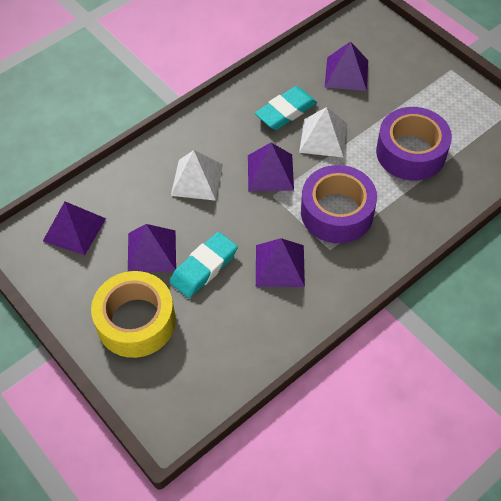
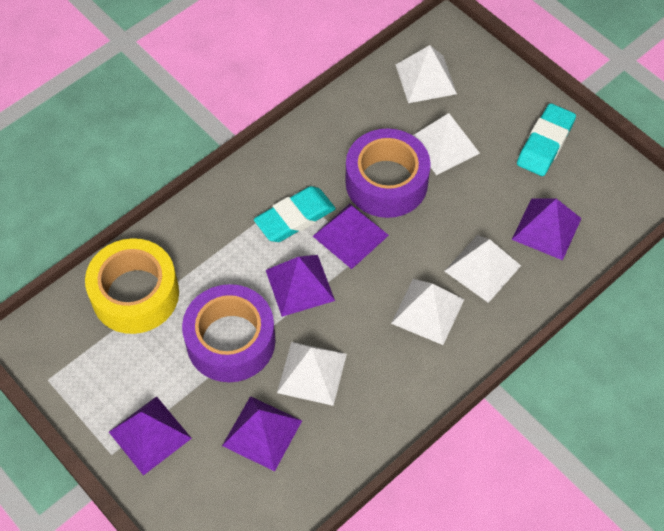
white pyramid: 2 -> 5

